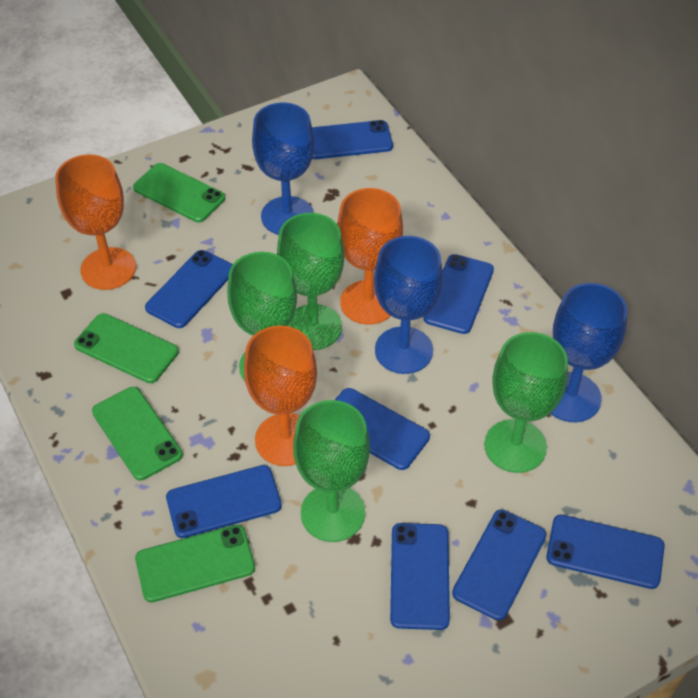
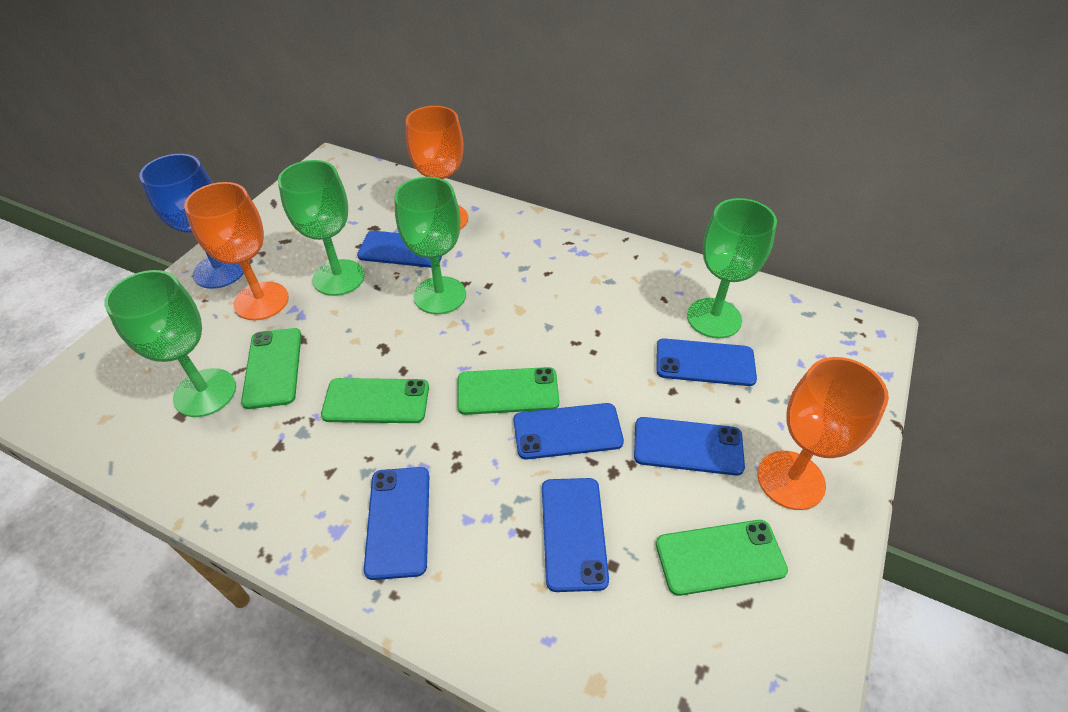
blue goblet: 3 -> 1
blue phone: 8 -> 6

